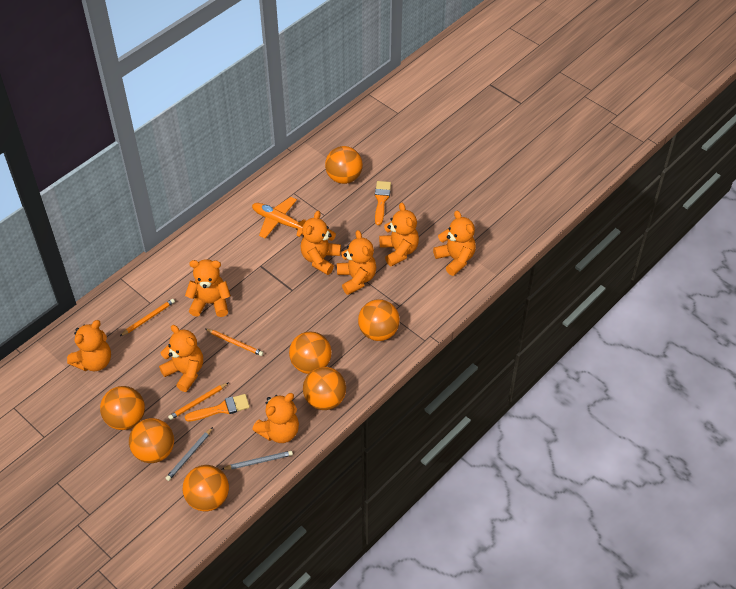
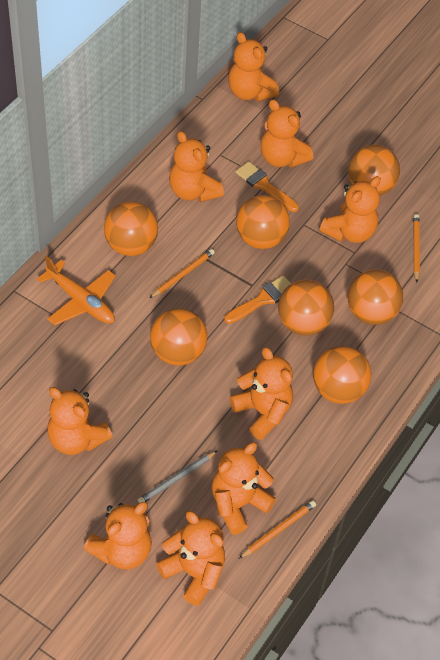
grey pencil: 2 -> 1
orange teddy bear: 8 -> 9

